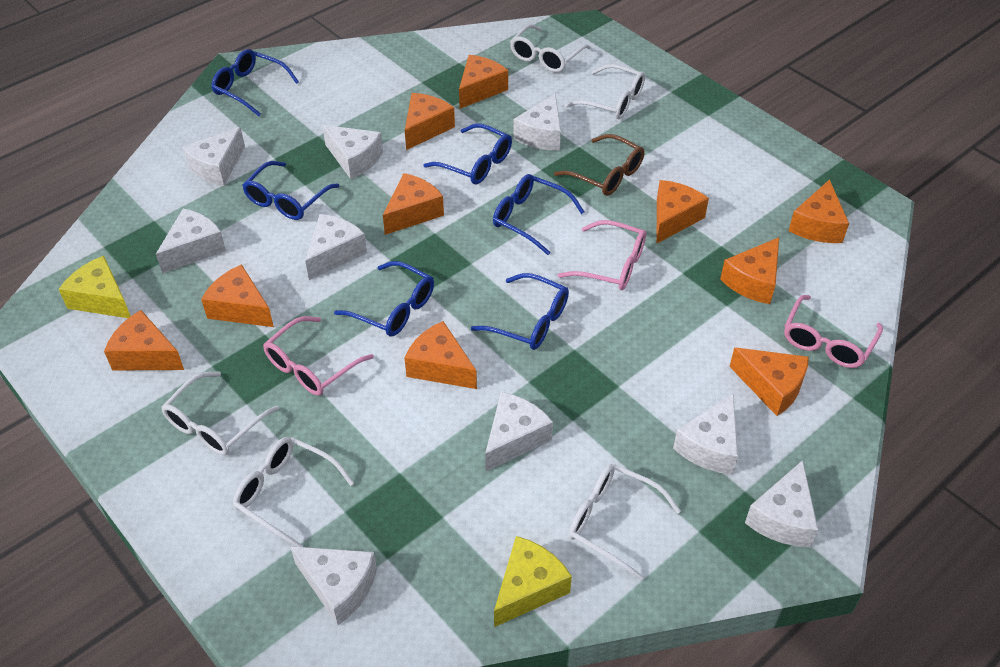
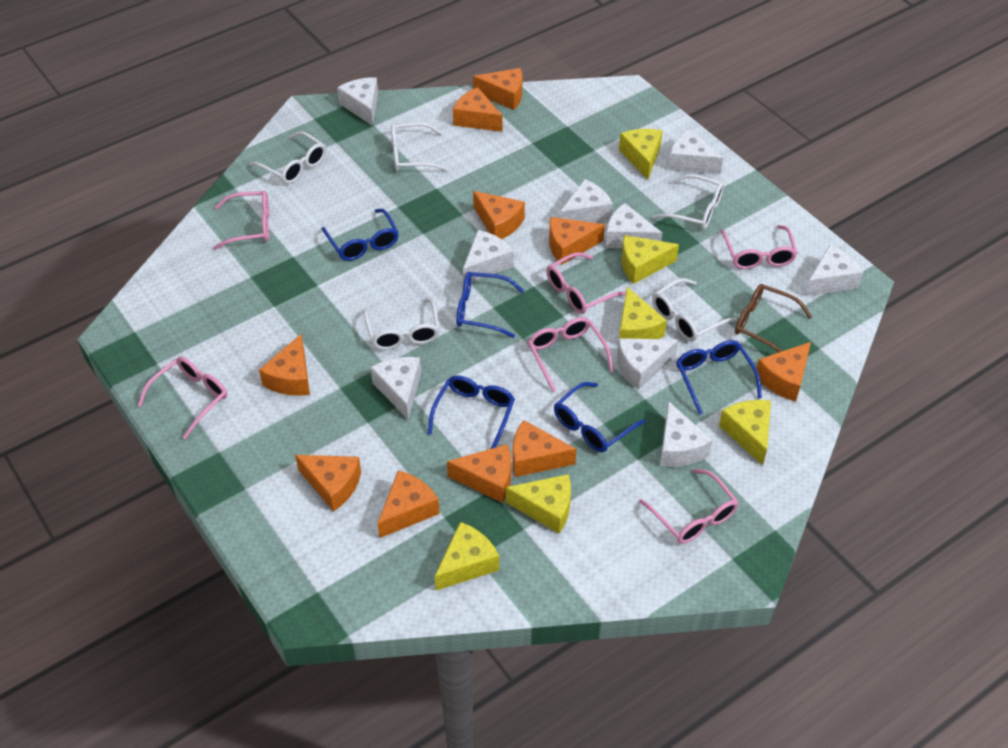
blue glasses: 6 -> 5
pink glasses: 3 -> 6
yellow cheese: 2 -> 6

